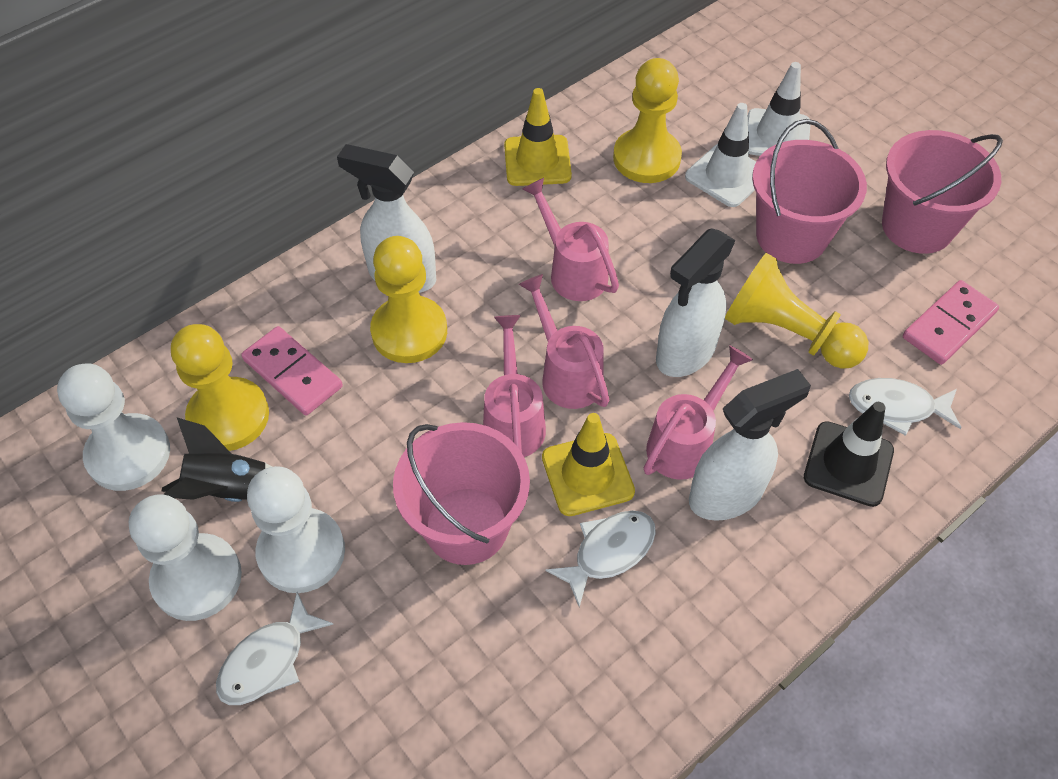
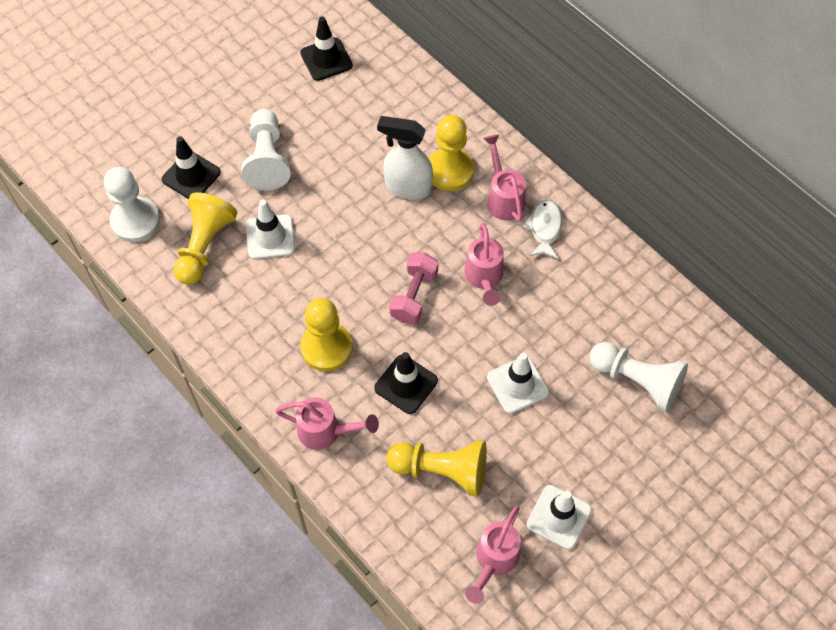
black rocket: 1 -> 0
black traffic cone: 1 -> 3
pink bucket: 3 -> 0
pink domino: 2 -> 0
pink dumbbell: 0 -> 1
white fish: 3 -> 1
white spray bottle: 3 -> 1
white traffic cone: 2 -> 3
yellow traffic cone: 2 -> 0

